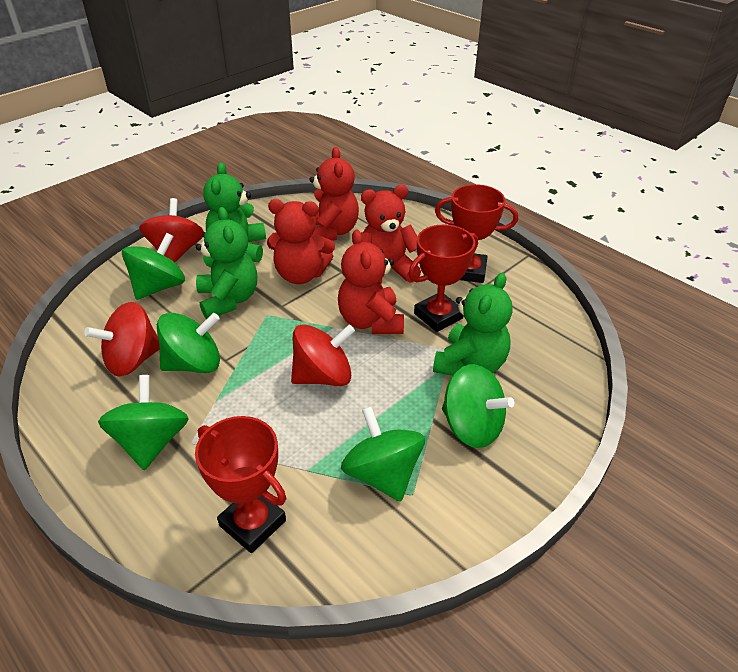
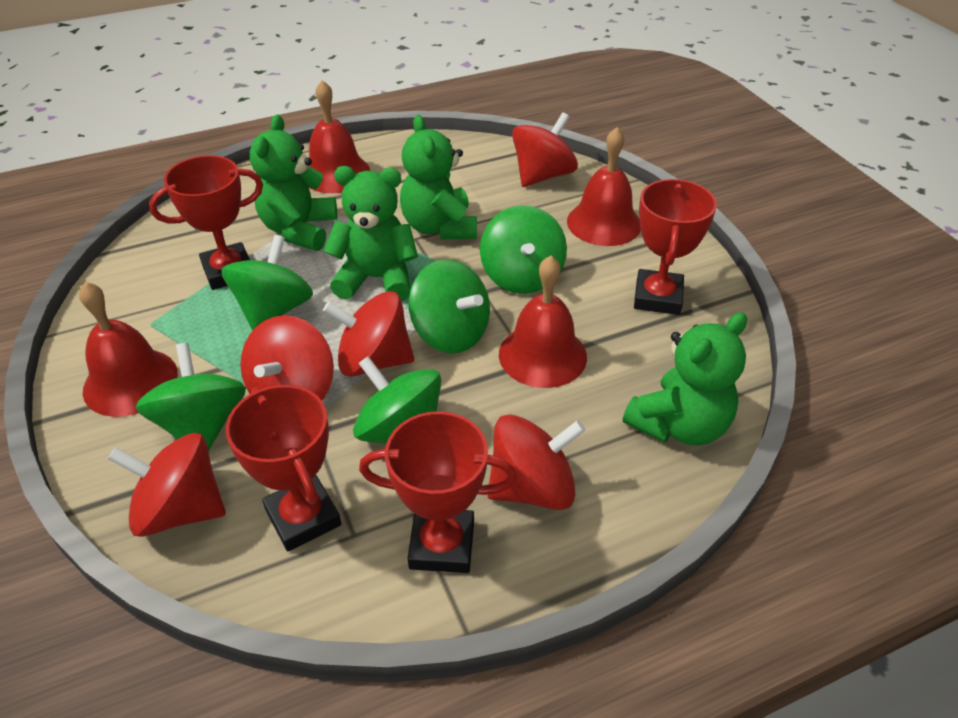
green teddy bear: 3 -> 4
red bell: 0 -> 4
red spinning top: 3 -> 5
red teddy bear: 4 -> 0
red trophy: 3 -> 4

